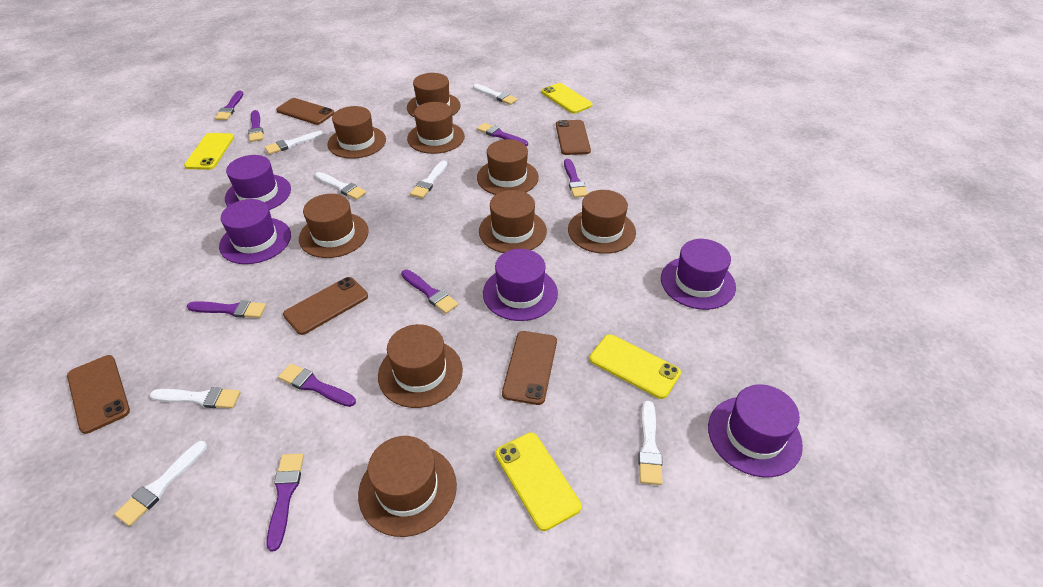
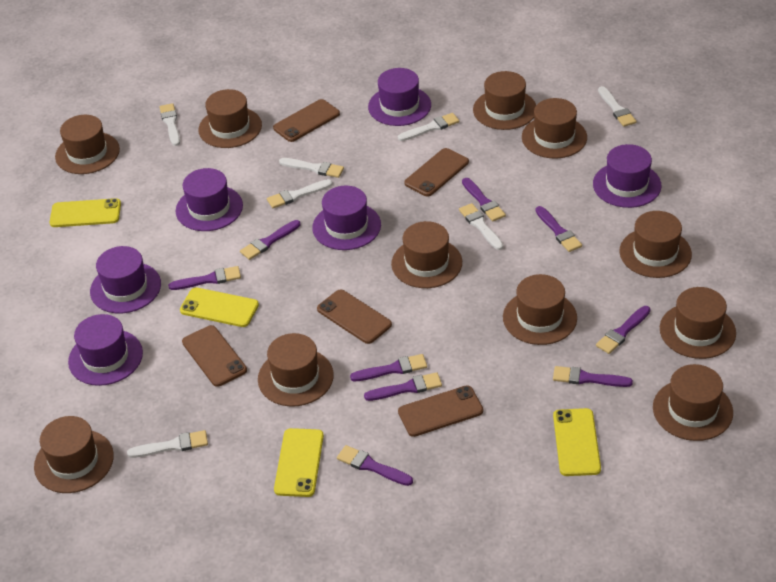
brown hat: 9 -> 11
purple brush: 8 -> 9
purple hat: 5 -> 6

